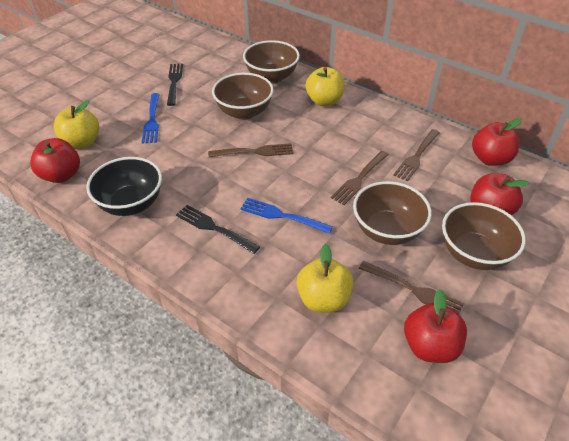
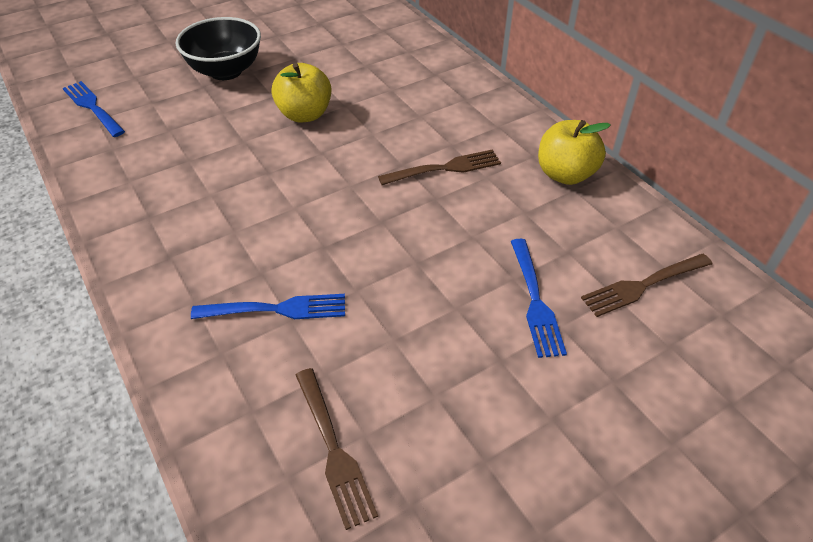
black fork: 2 -> 0
blue fork: 2 -> 3
brown bowl: 4 -> 0
brown fork: 4 -> 3
red apple: 4 -> 0
yellow apple: 3 -> 2

